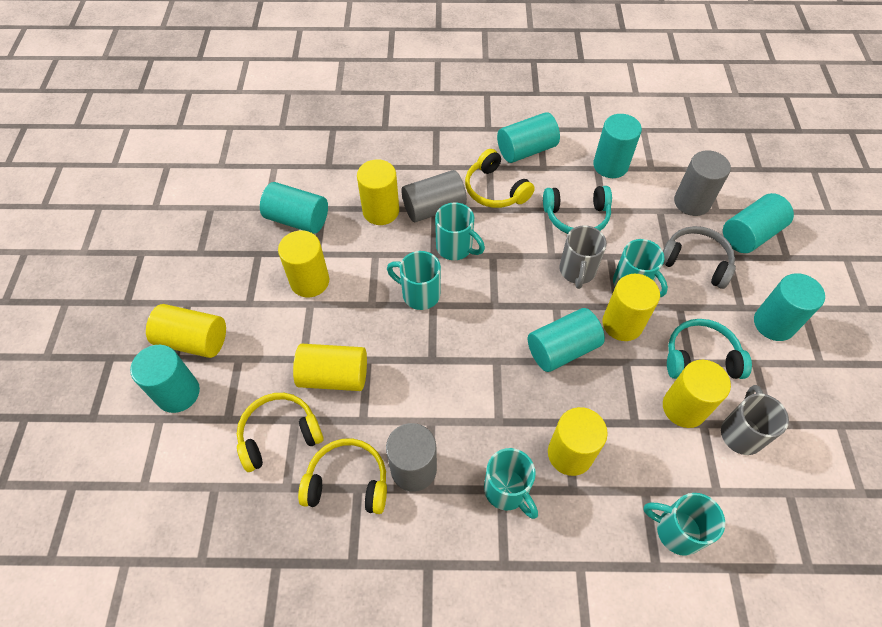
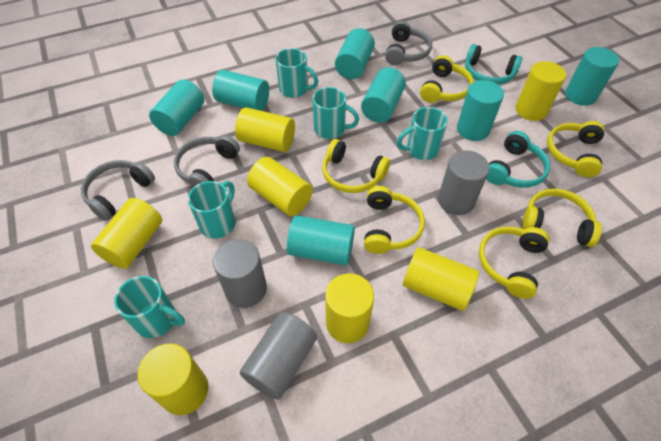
grey headphones: 1 -> 3
grey mug: 2 -> 0
yellow headphones: 3 -> 6

